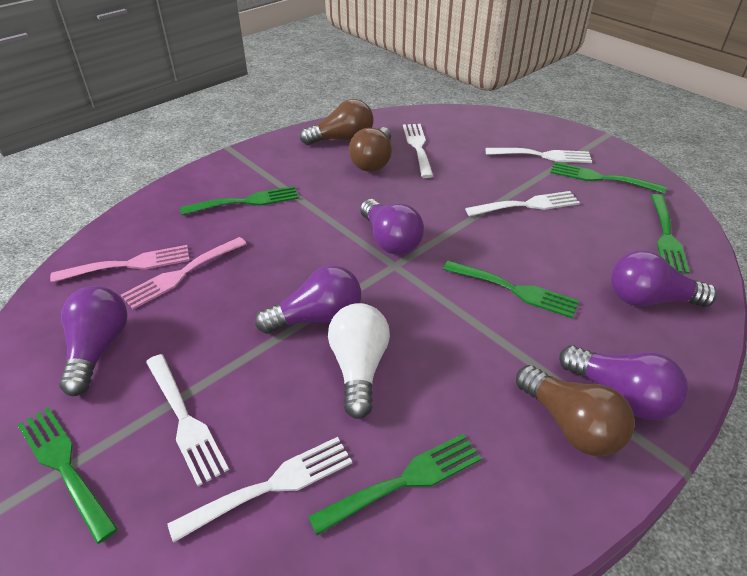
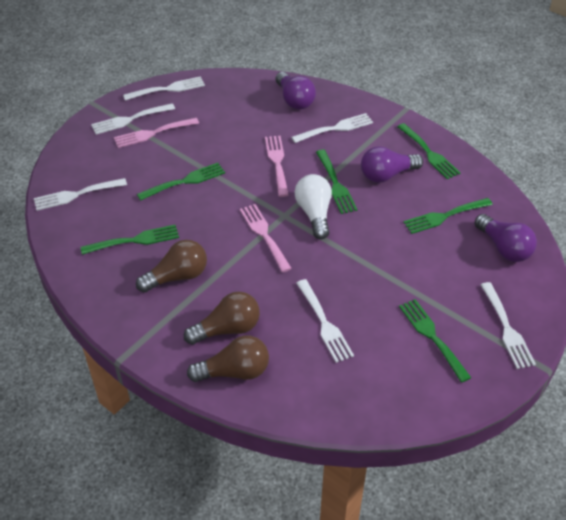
pink fork: 2 -> 3
purple light bulb: 5 -> 3
white fork: 5 -> 6

